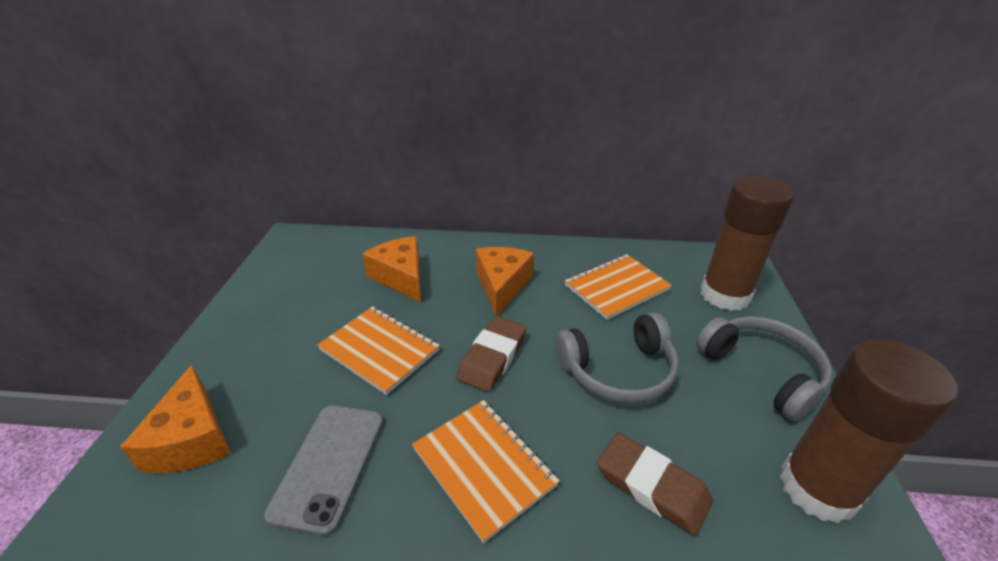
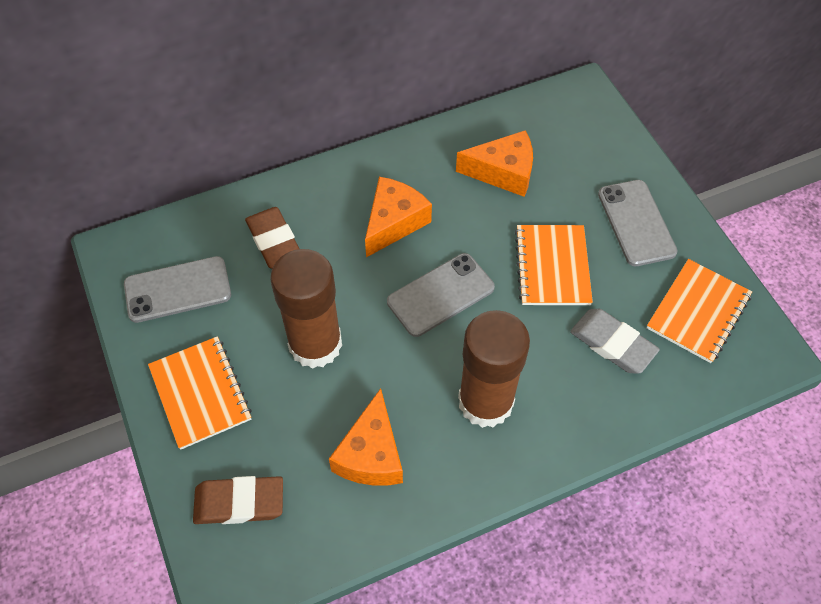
grey eraser: 0 -> 1
grey headphones: 2 -> 0
grey phone: 1 -> 3

